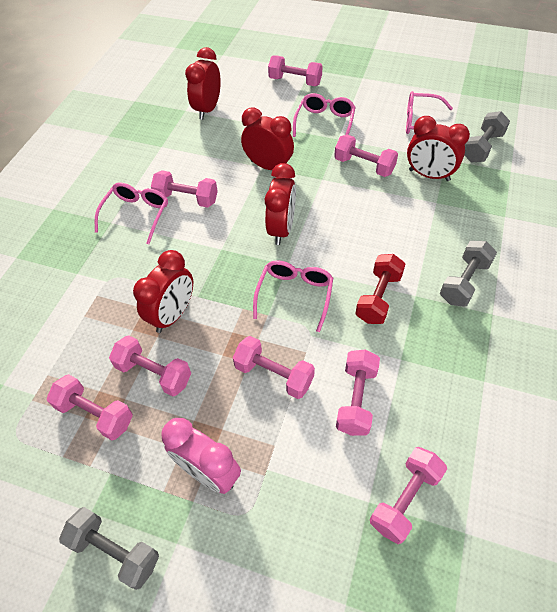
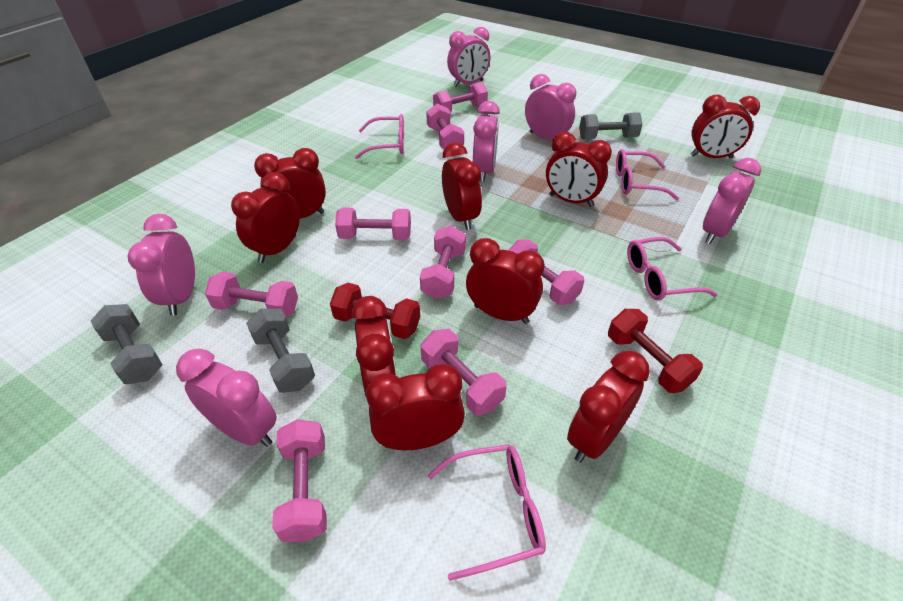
pink clock: 1 -> 6
red clock: 5 -> 9
red dumbbell: 1 -> 2

